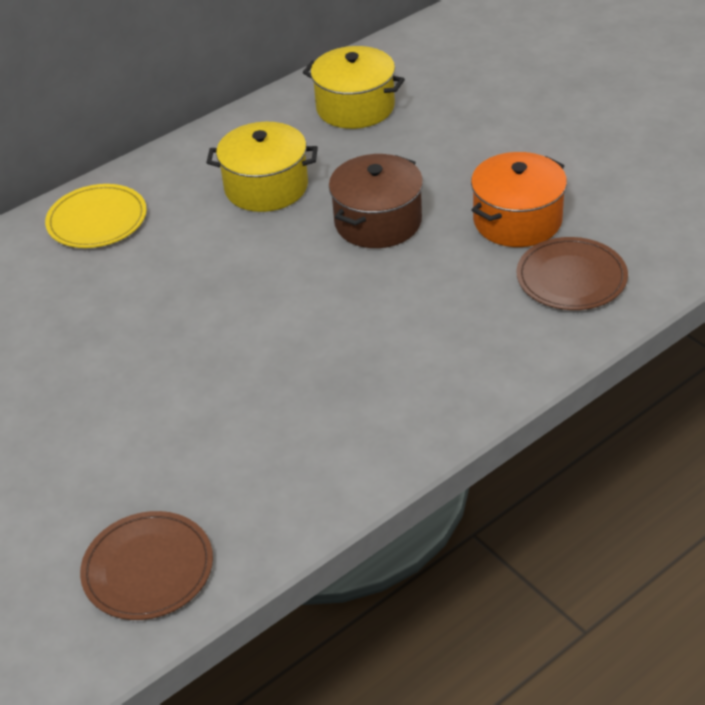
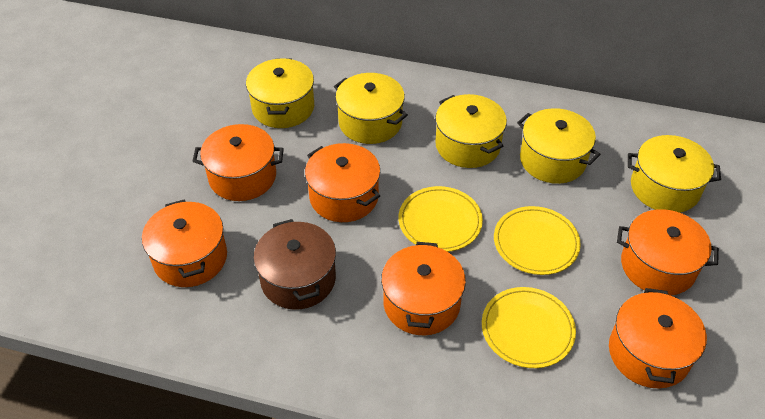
brown plate: 2 -> 0
orange pot: 1 -> 6
yellow plate: 1 -> 3
yellow pot: 2 -> 5

